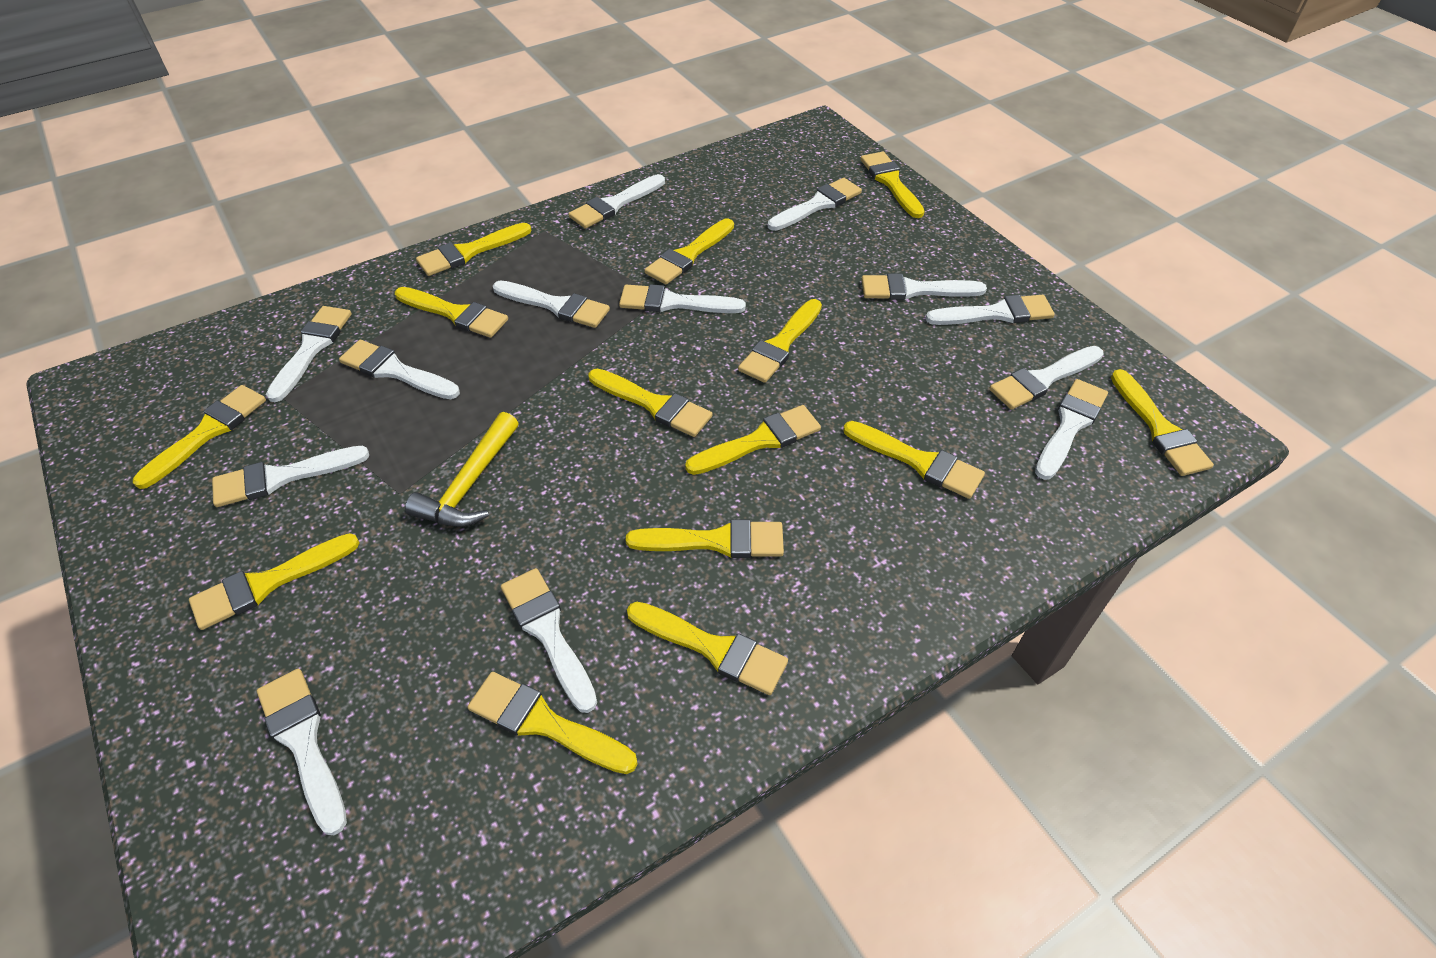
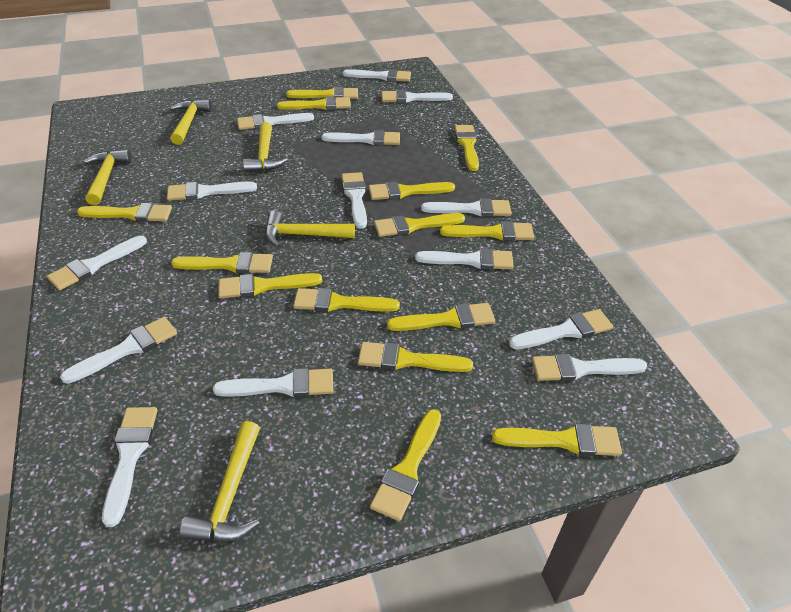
white brush: 13 -> 14
yellow hammer: 1 -> 5

